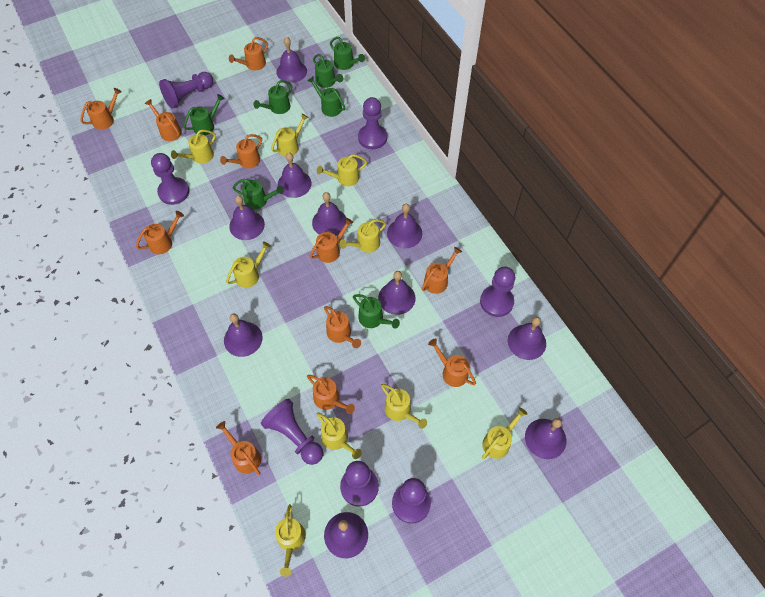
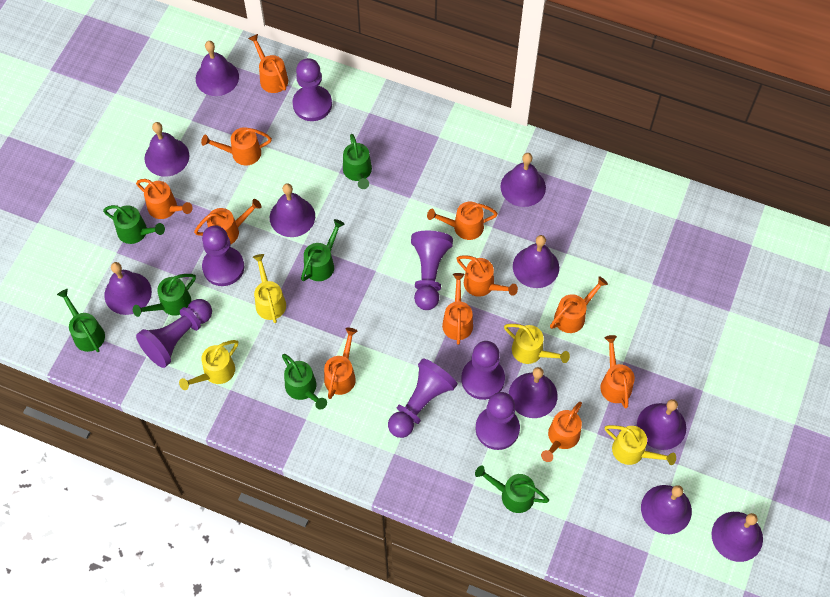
yellow watering can: 9 -> 4

